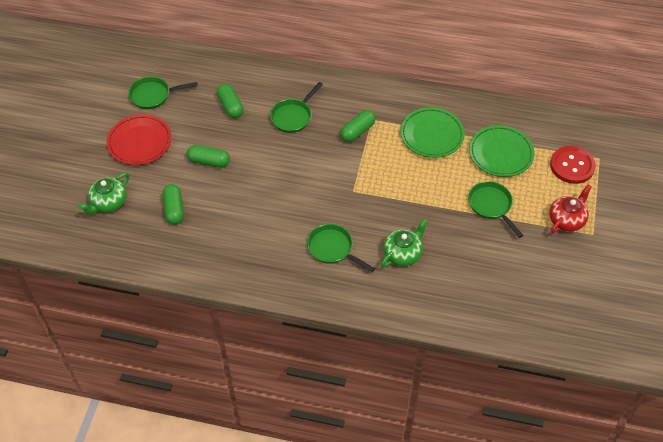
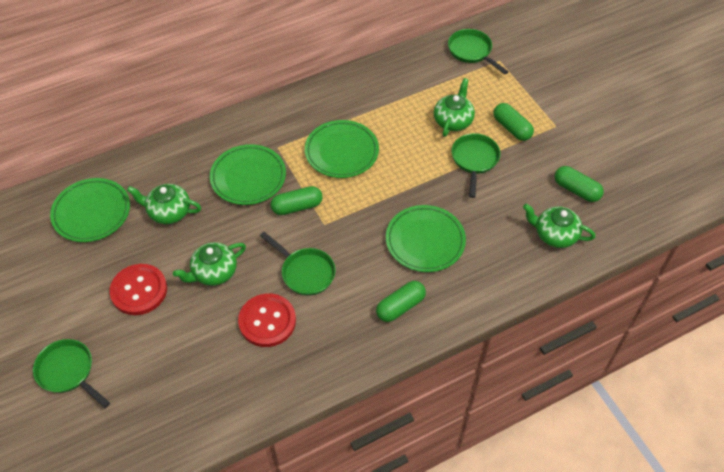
green plate: 2 -> 4
green teapot: 2 -> 4
red button: 1 -> 2
red plate: 1 -> 0
red teapot: 1 -> 0

